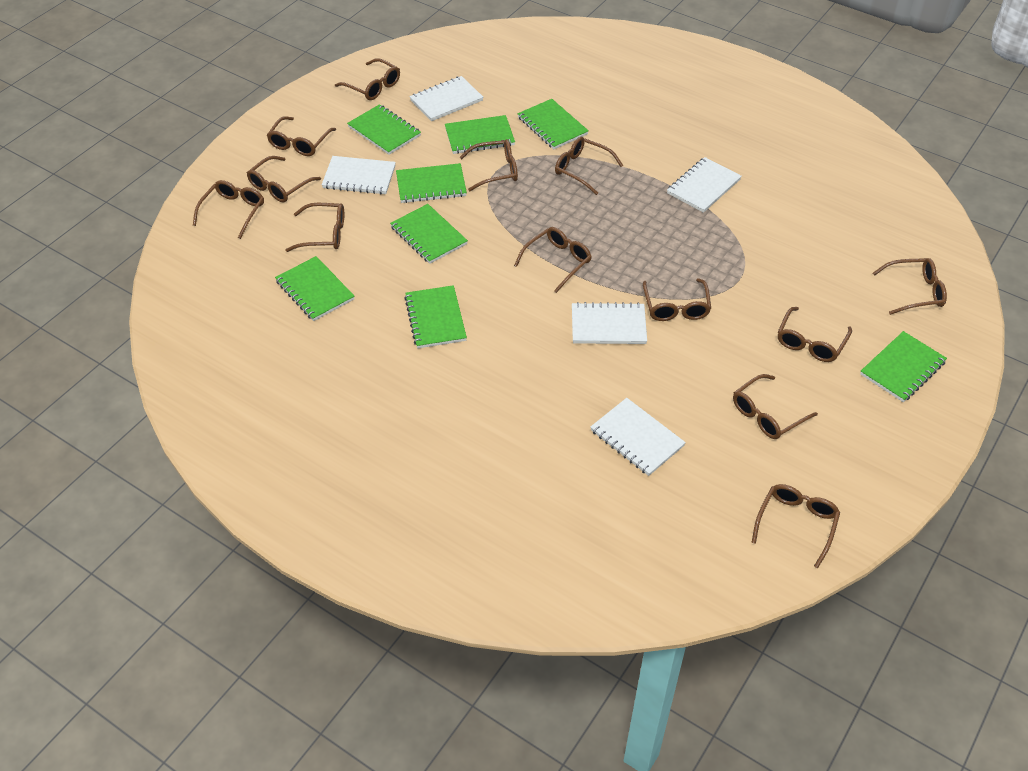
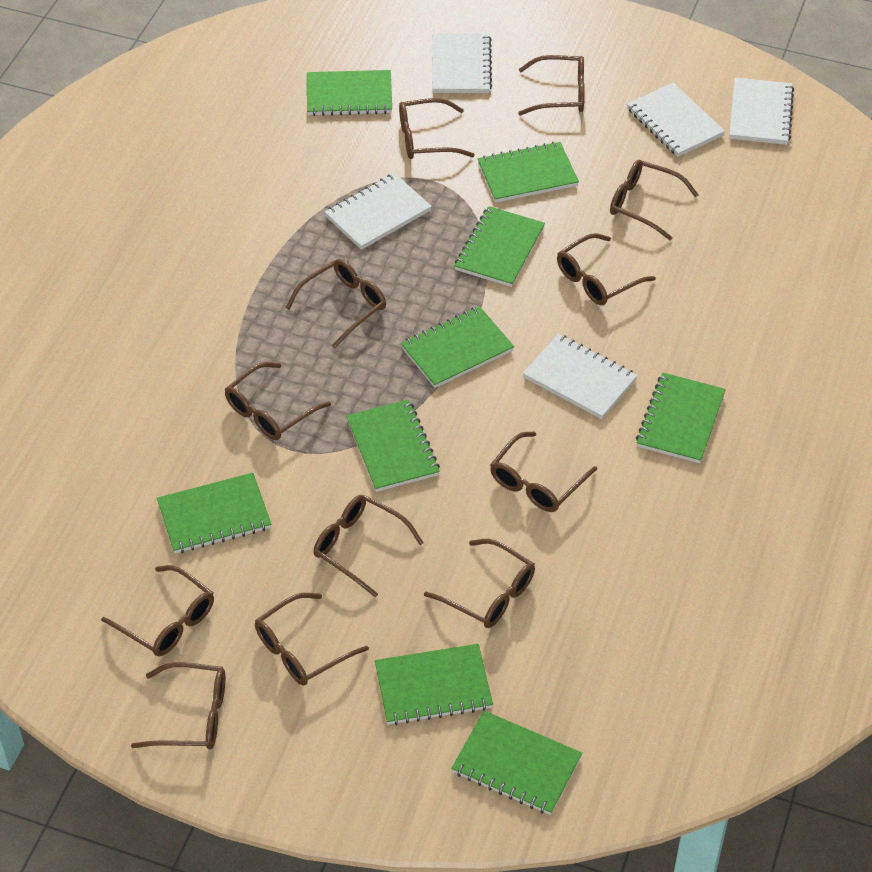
brown glasses: 13 -> 12
green notebook: 8 -> 9

